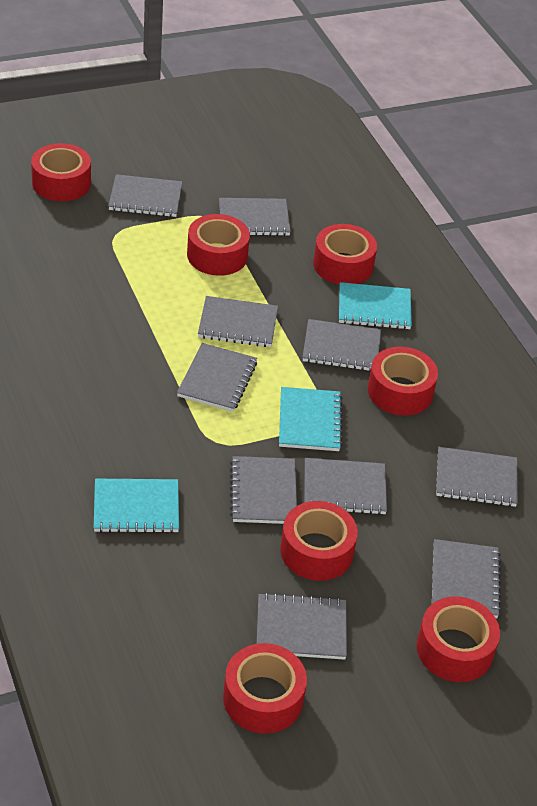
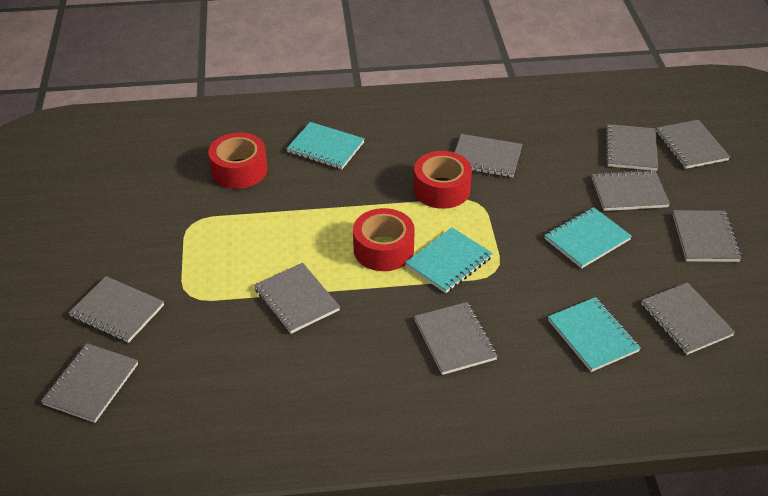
red tape: 7 -> 3
turquoise notebook: 3 -> 4

